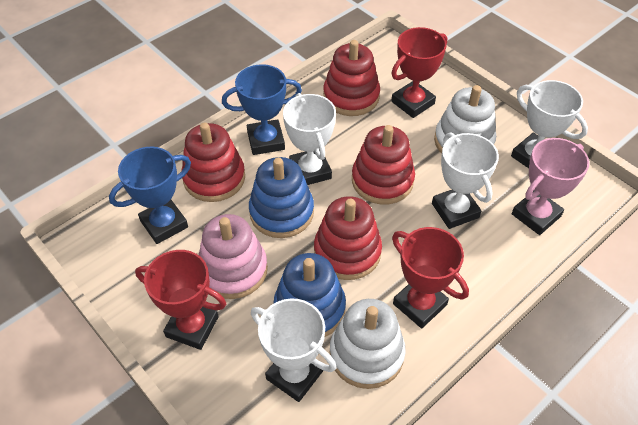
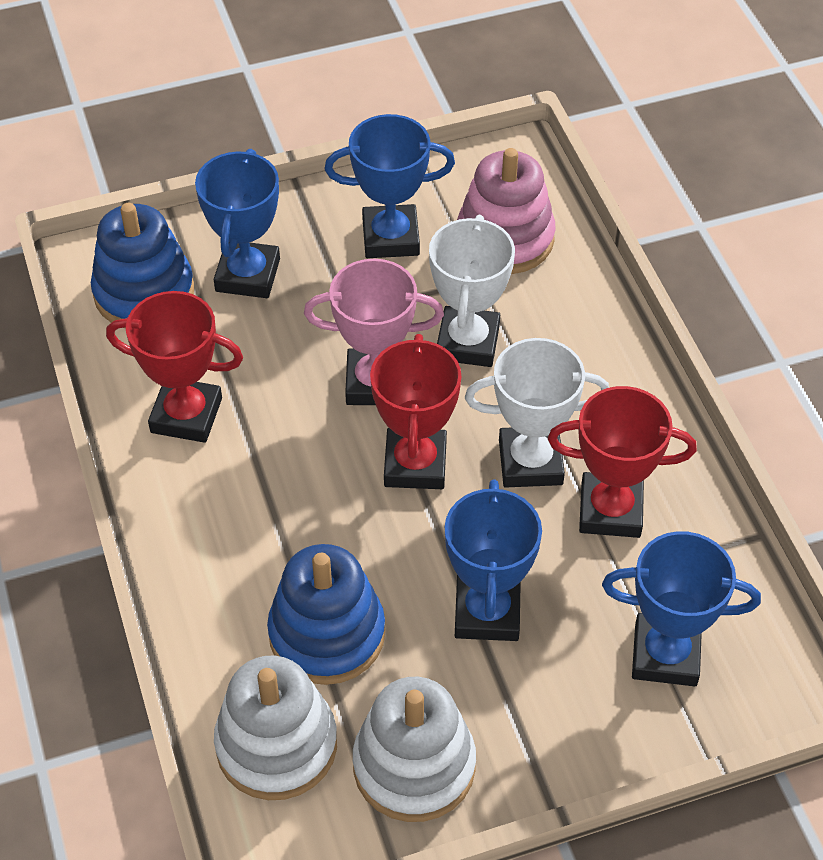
blue trophy: 2 -> 4
red stacking toy: 4 -> 0
white trophy: 4 -> 2

